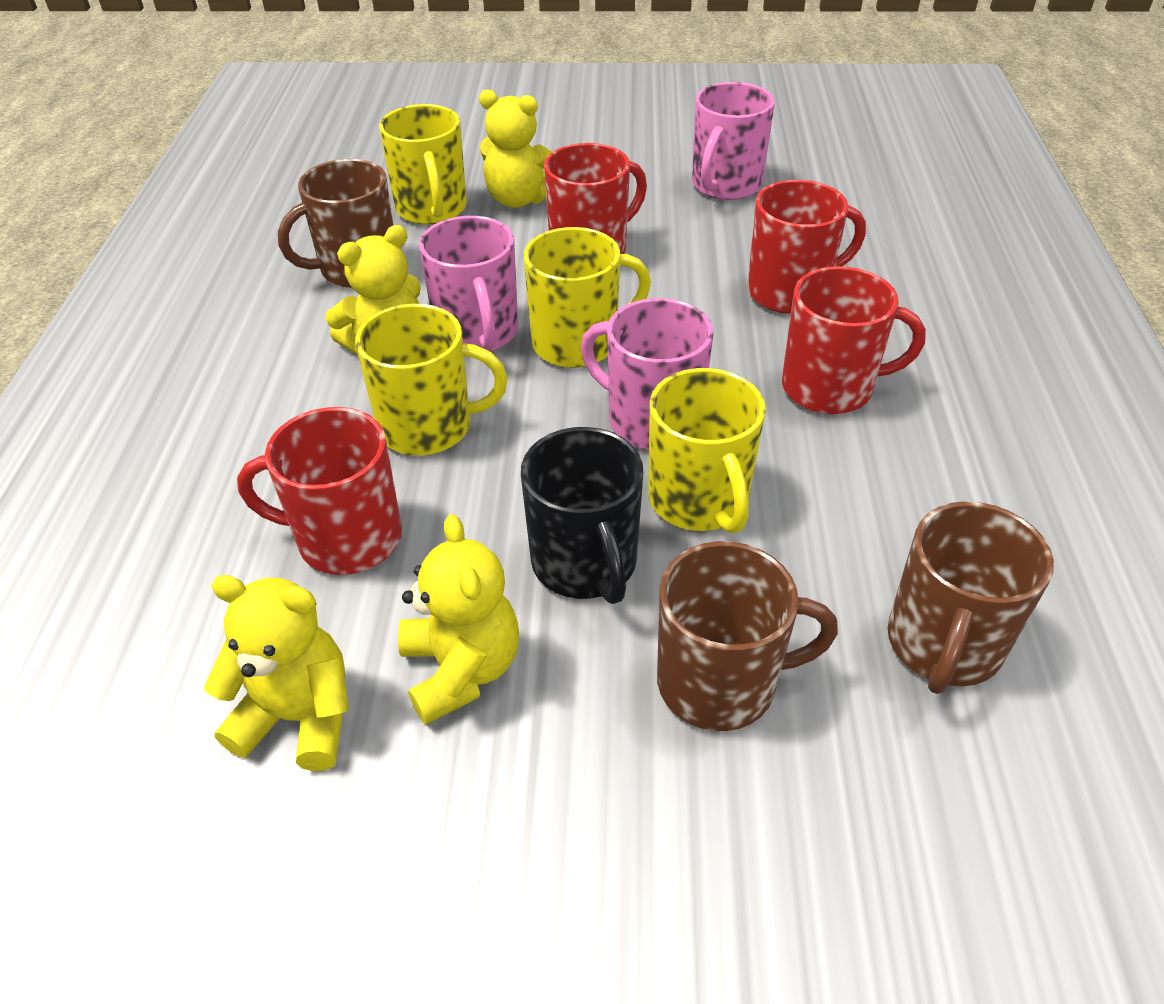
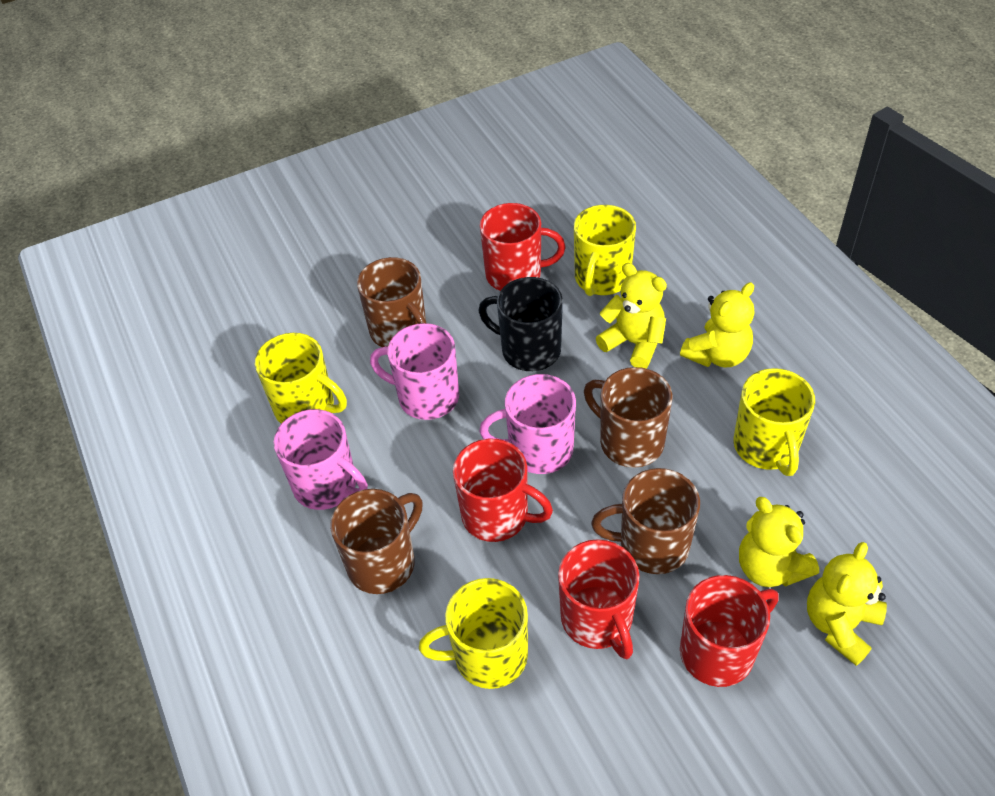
brown mug: 3 -> 4

